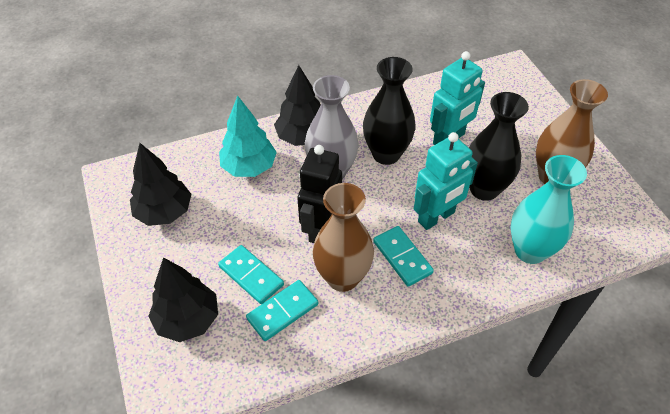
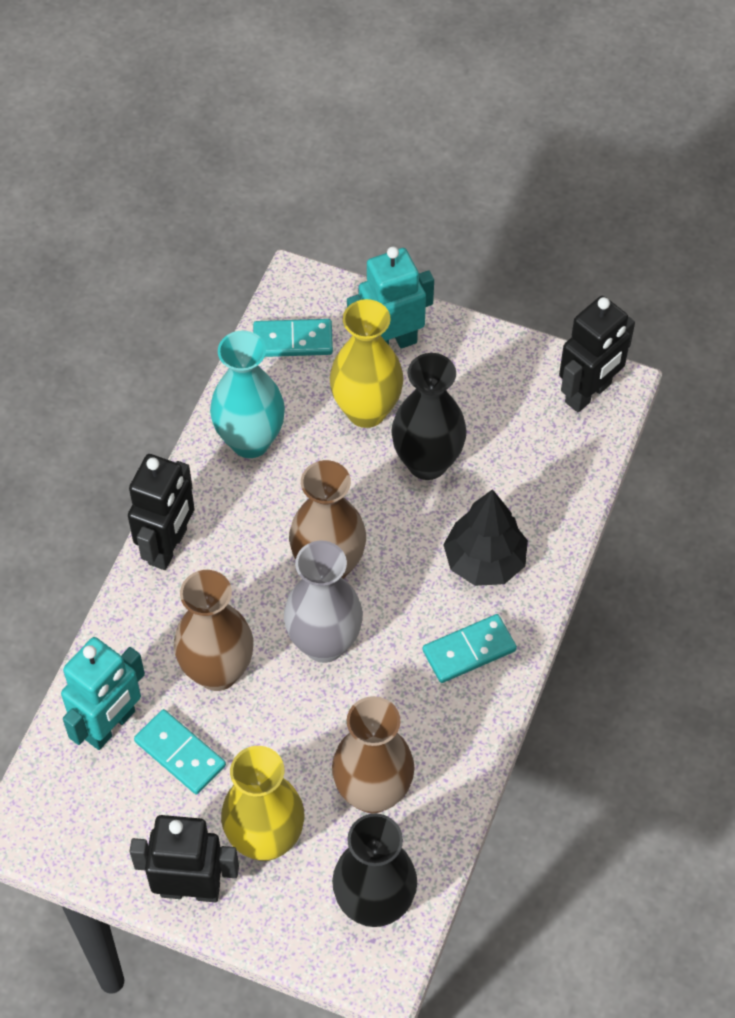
black robot: 1 -> 3
black tree: 3 -> 1
brown vase: 2 -> 3
turquoise tree: 1 -> 0
yellow vase: 0 -> 2

